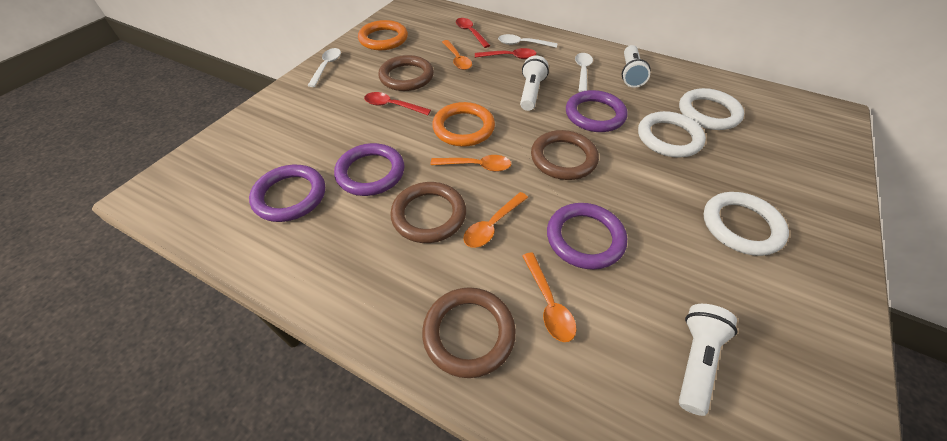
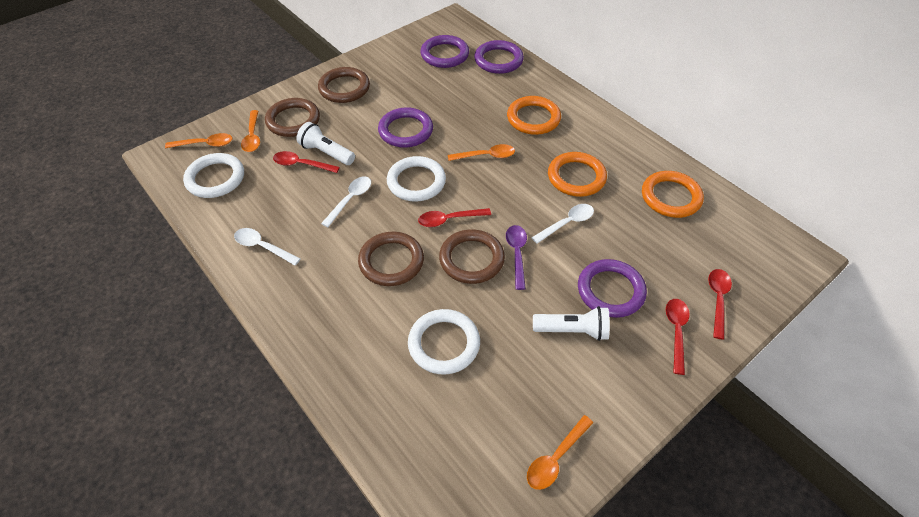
orange ring: 2 -> 3
purple spoon: 0 -> 1
red spoon: 3 -> 4
white flashlight: 3 -> 2

